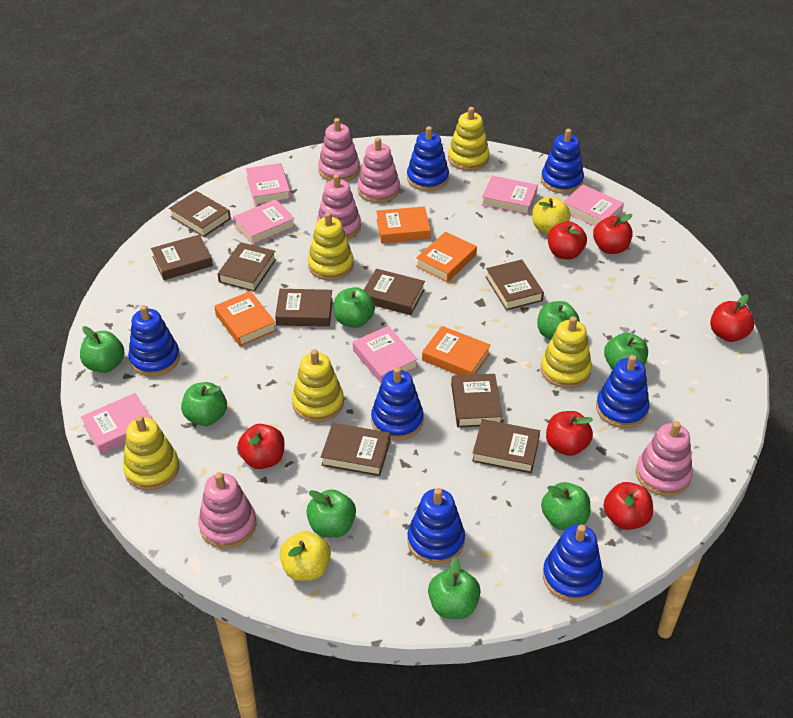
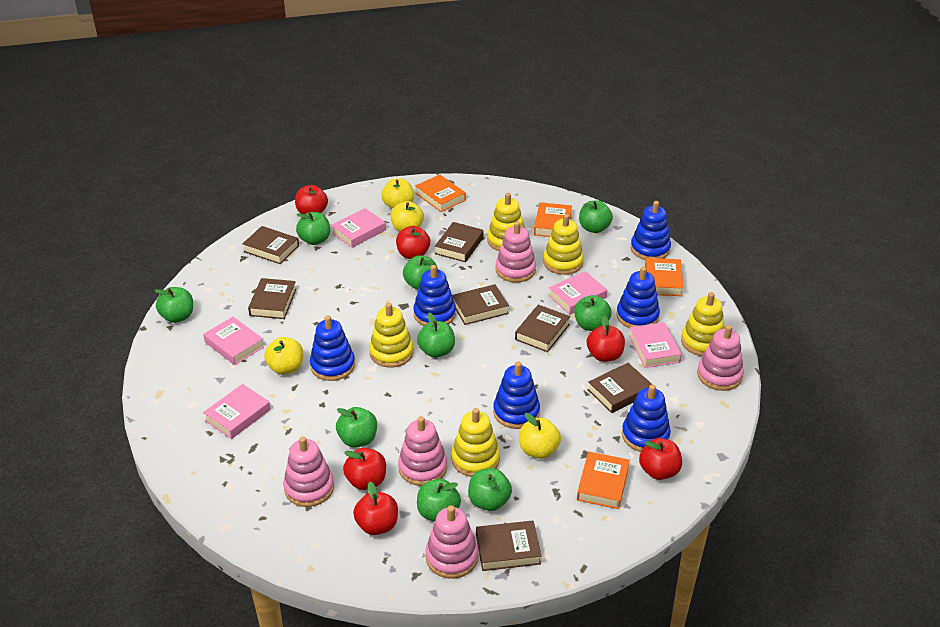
blue stacking toy: 7 -> 6
brown book: 9 -> 7
green apple: 8 -> 9
pink book: 6 -> 5
yellow apple: 2 -> 4

